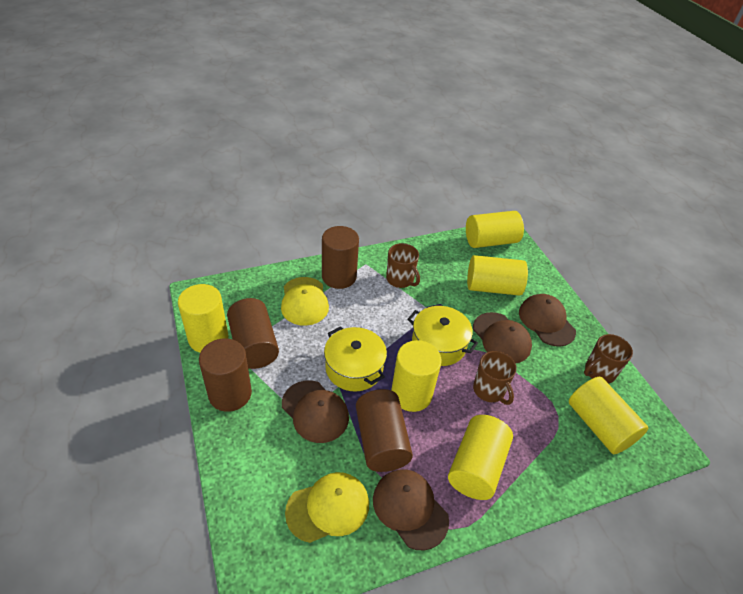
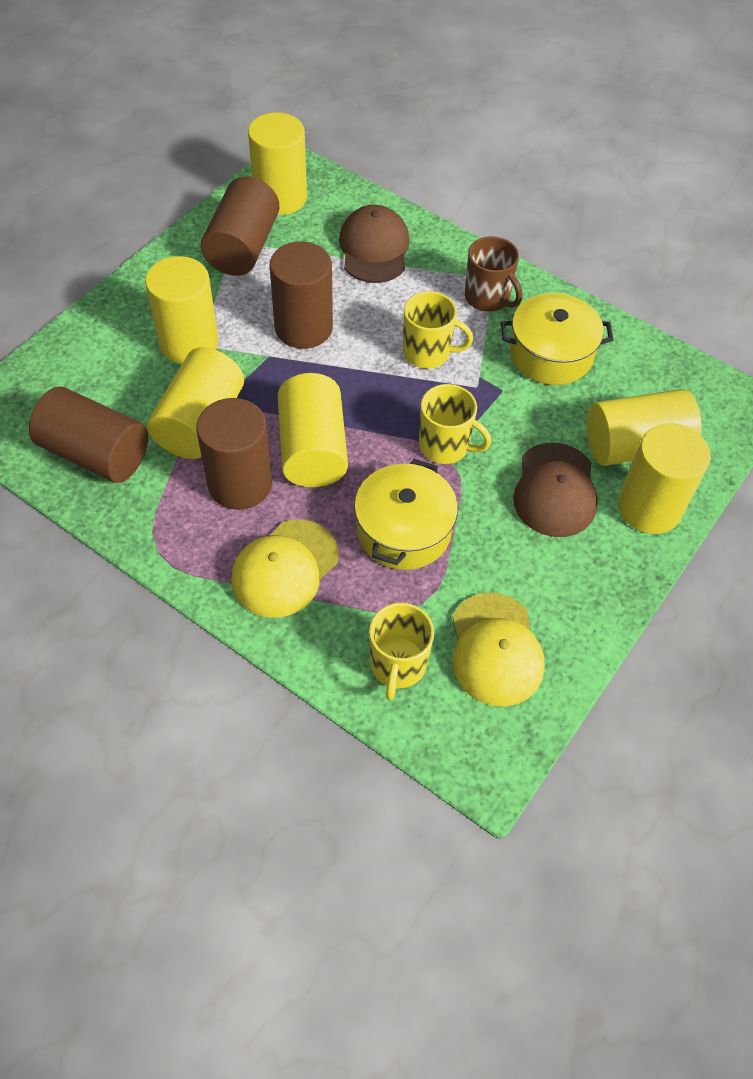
brown cap: 4 -> 2
brown mug: 3 -> 1
yellow mug: 0 -> 3

